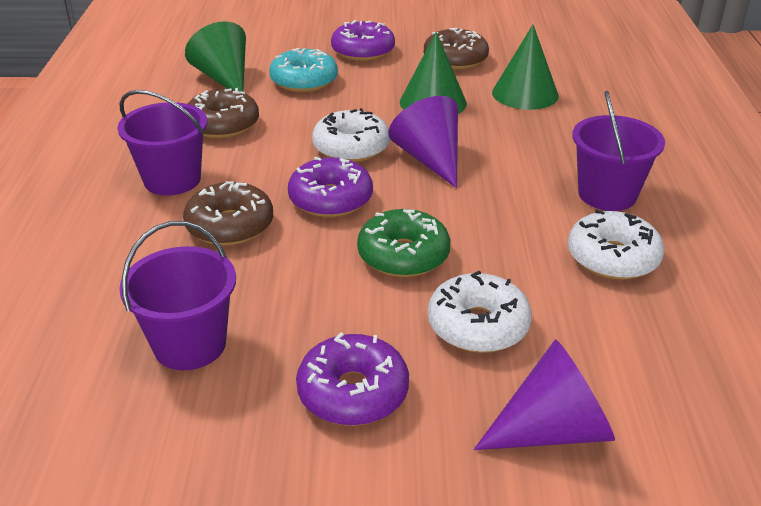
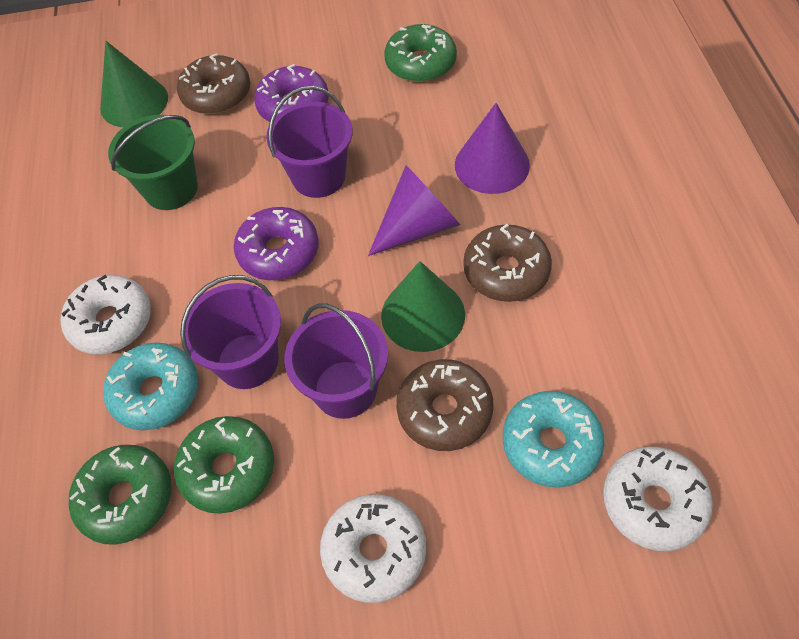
green bucket: 0 -> 1
green cone: 3 -> 2
green donut: 1 -> 3
purple donut: 3 -> 2
turquoise donut: 1 -> 2

